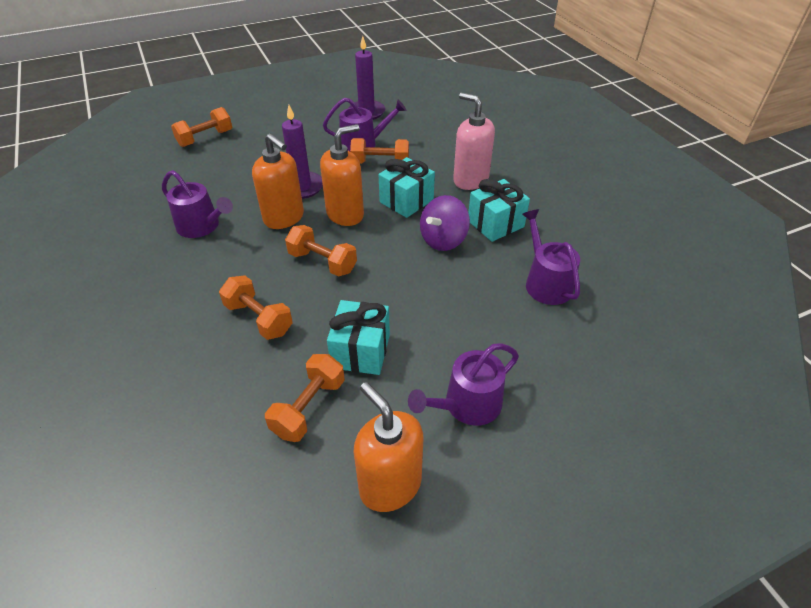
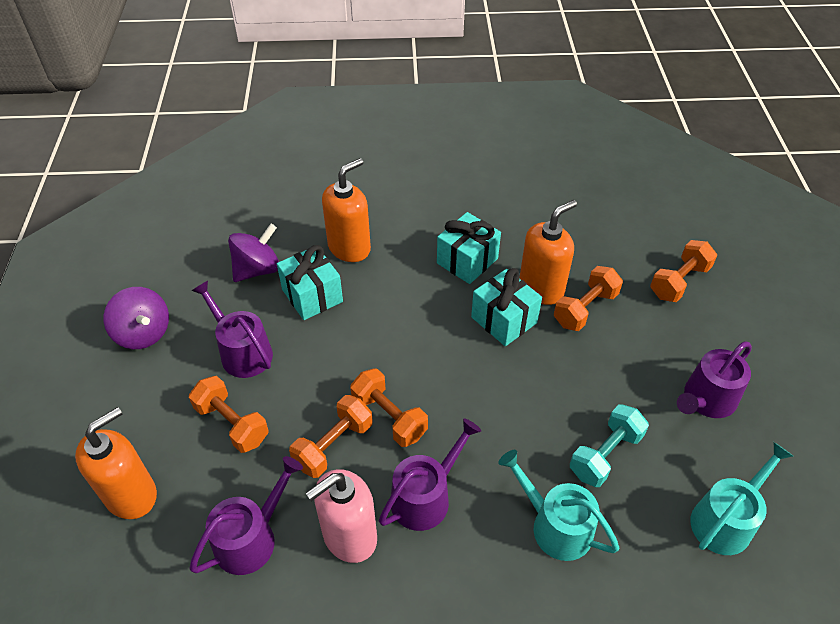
purple candle: 2 -> 0
purple spinning top: 1 -> 2
turquoise dumbbell: 0 -> 1
turquoise watering can: 0 -> 2

